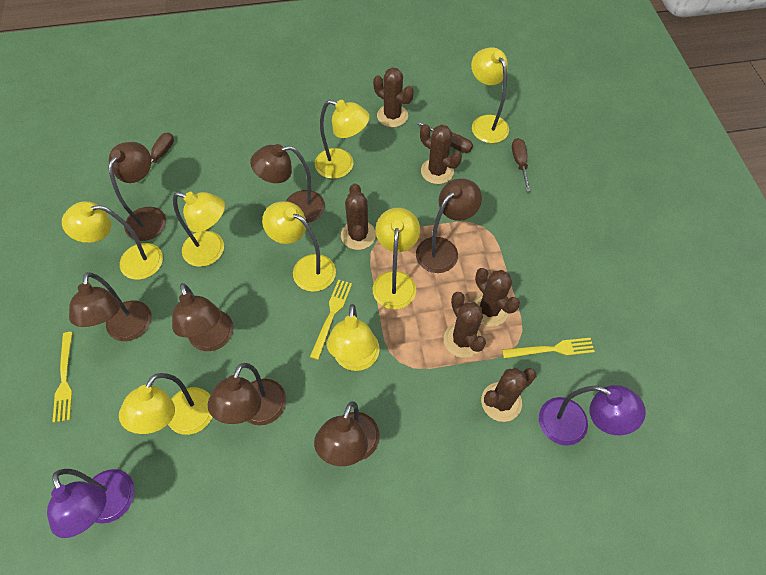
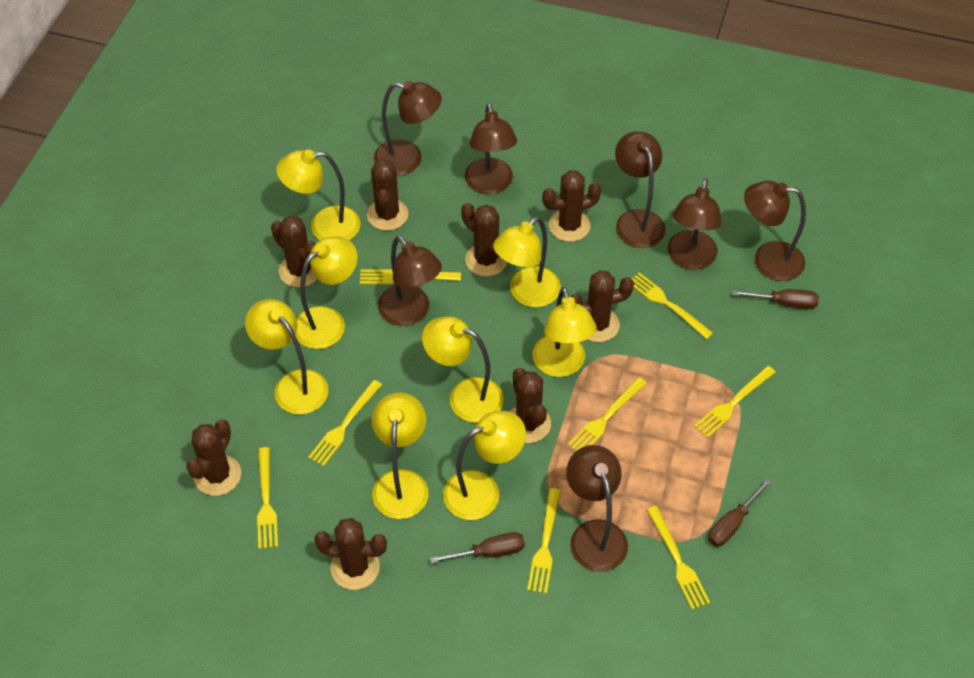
brown cactus: 6 -> 8
purple lamp: 2 -> 0
yellow fork: 3 -> 8

